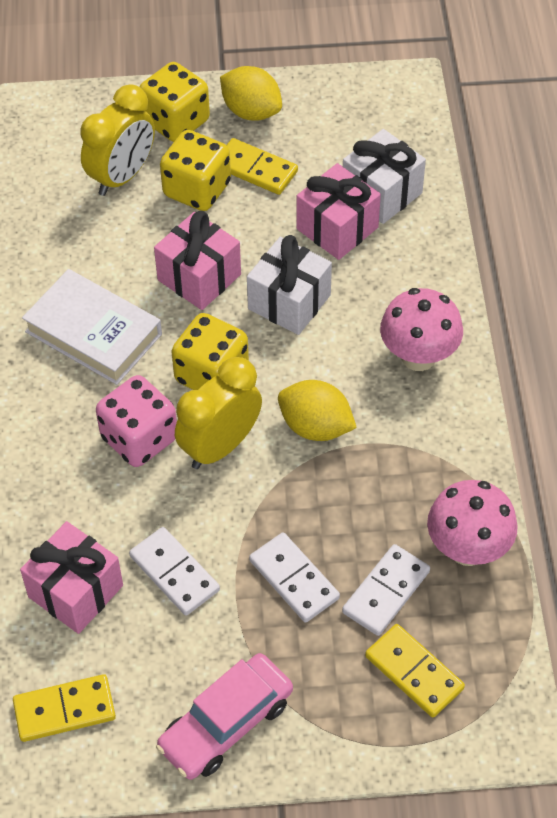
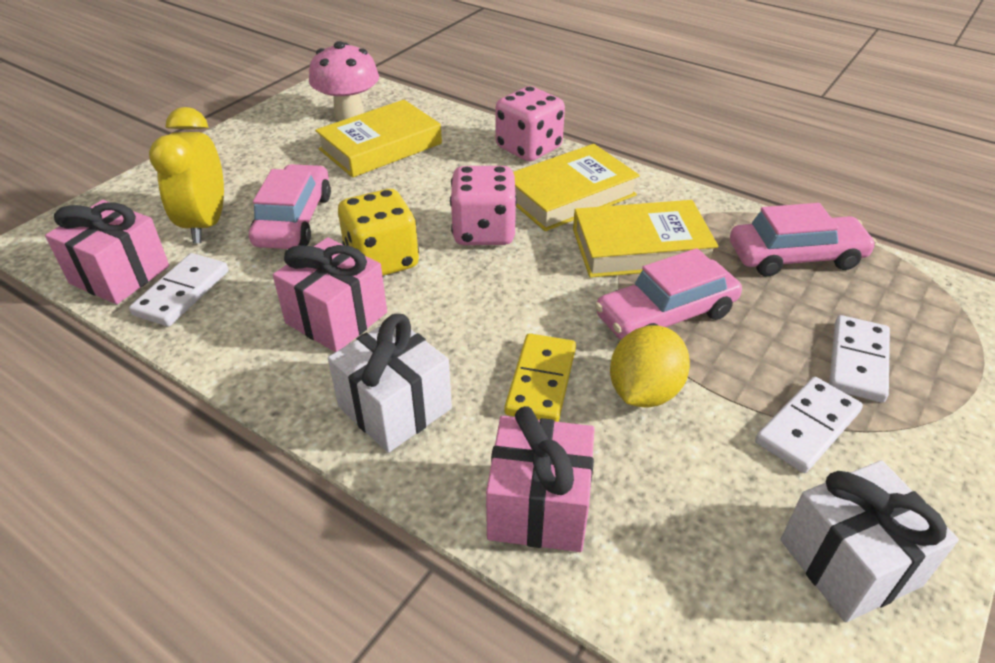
pink car: 1 -> 3
pink dice: 1 -> 2
pink mushroom: 2 -> 1
white book: 1 -> 0
yellow book: 0 -> 3
yellow clock: 2 -> 1
yellow dice: 3 -> 1
yellow domino: 3 -> 1
yellow lemon: 2 -> 1

